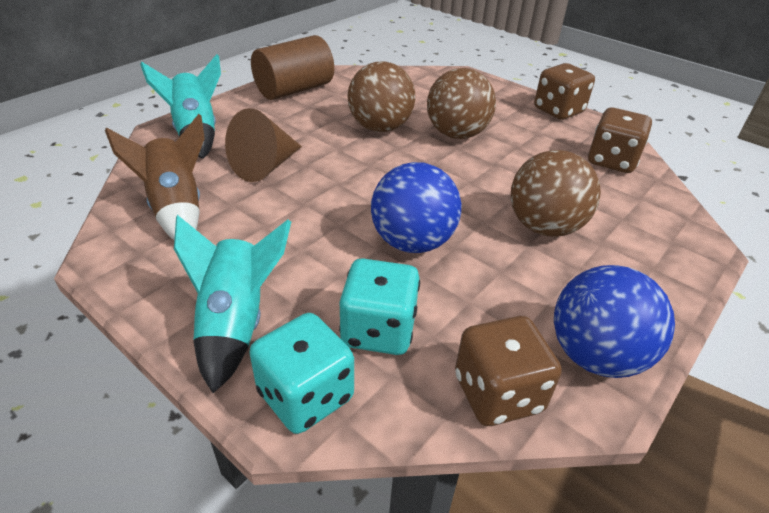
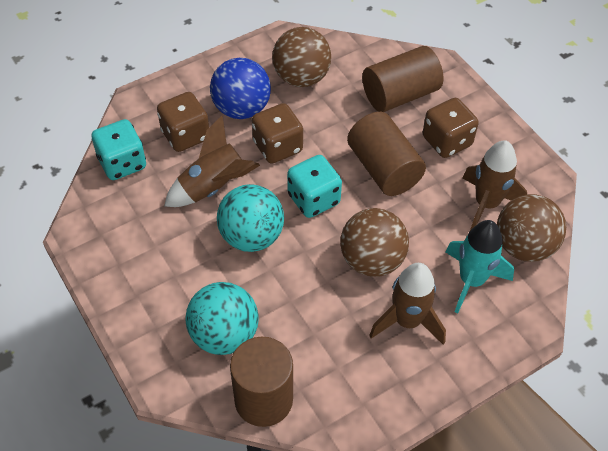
blue ball: 2 -> 1
brown cone: 1 -> 0
brown cylinder: 1 -> 3
brown rocket: 1 -> 3
turquoise ball: 0 -> 2
turquoise rocket: 2 -> 1

